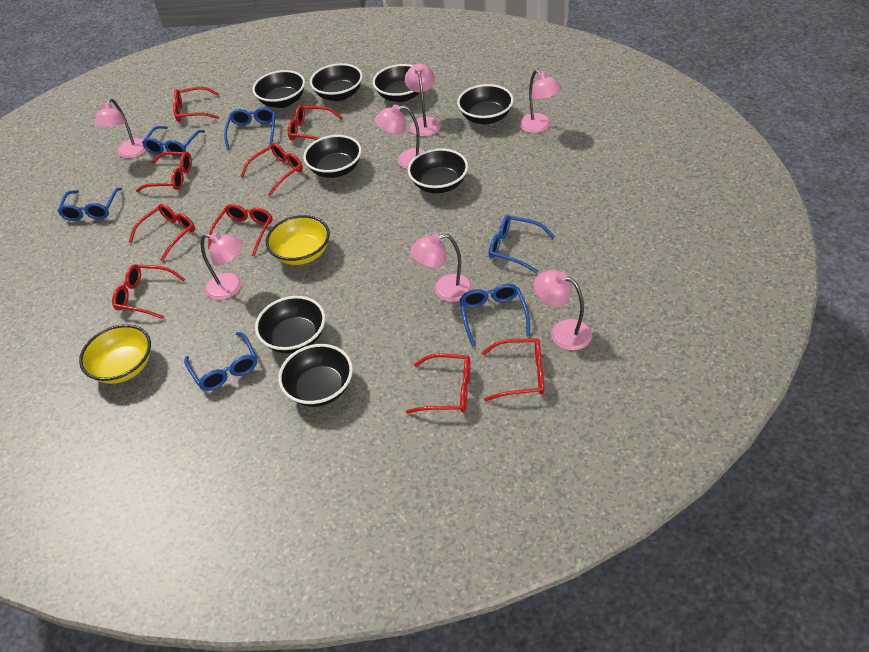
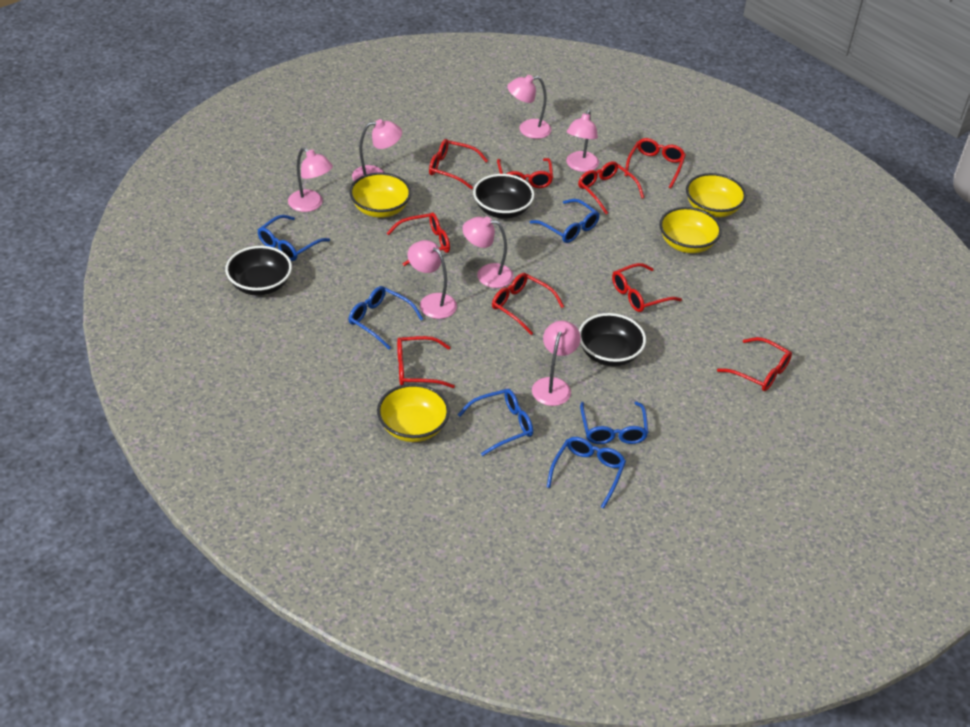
black bowl: 8 -> 3
yellow bowl: 2 -> 4

